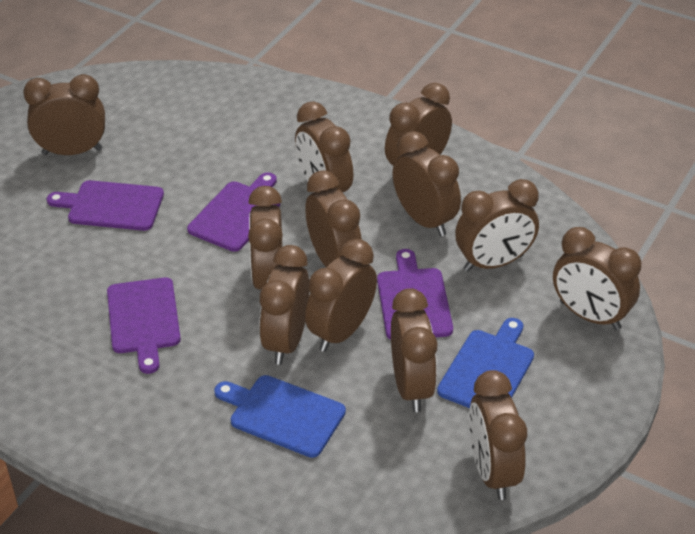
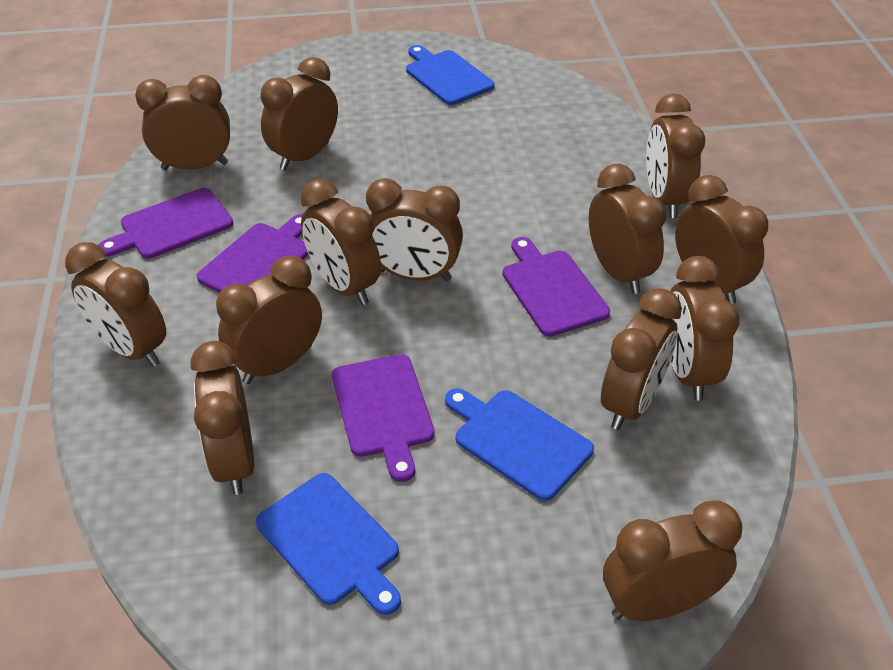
blue cutting board: 2 -> 3
brown clock: 12 -> 13

